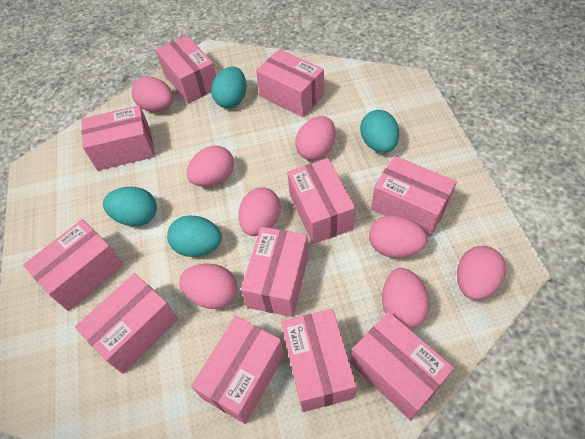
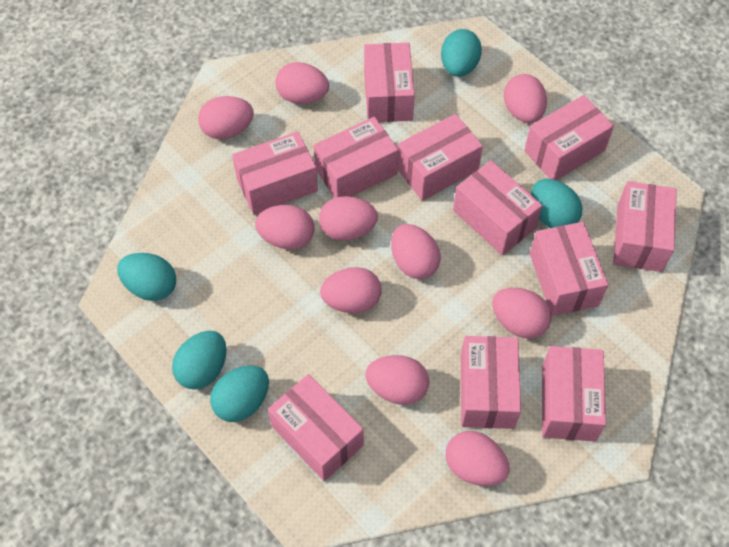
pink egg: 8 -> 10
turquoise egg: 4 -> 5

